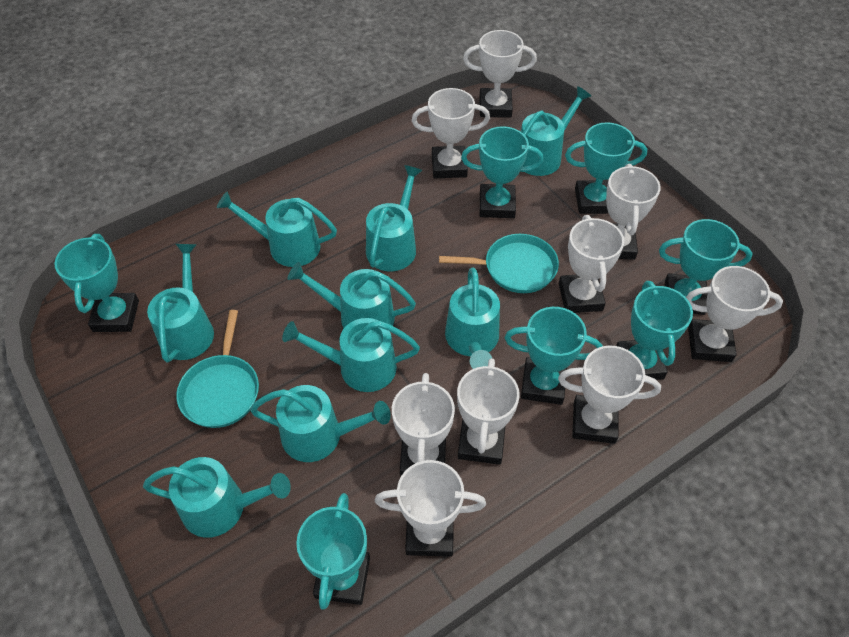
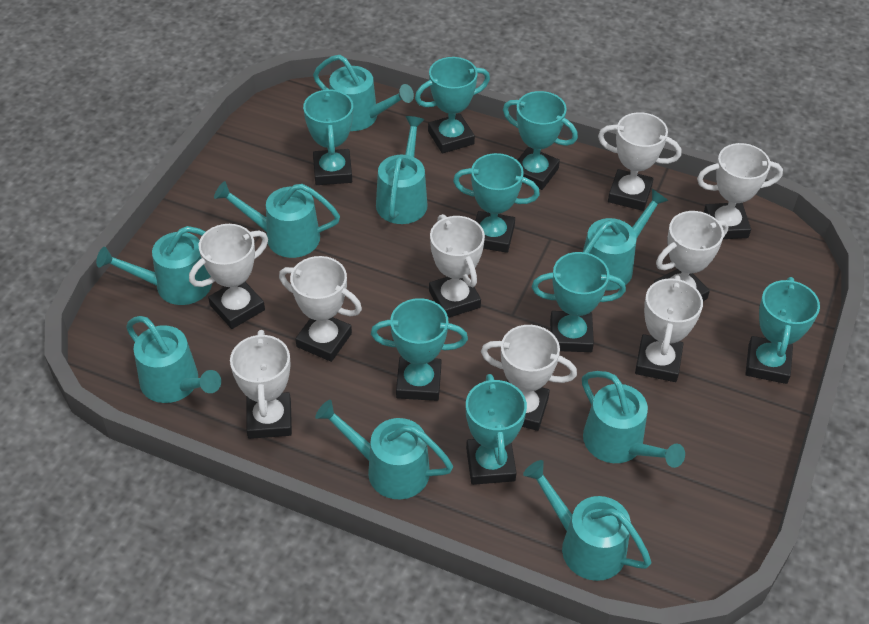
turquoise pan: 2 -> 0
turquoise trophy: 7 -> 8

